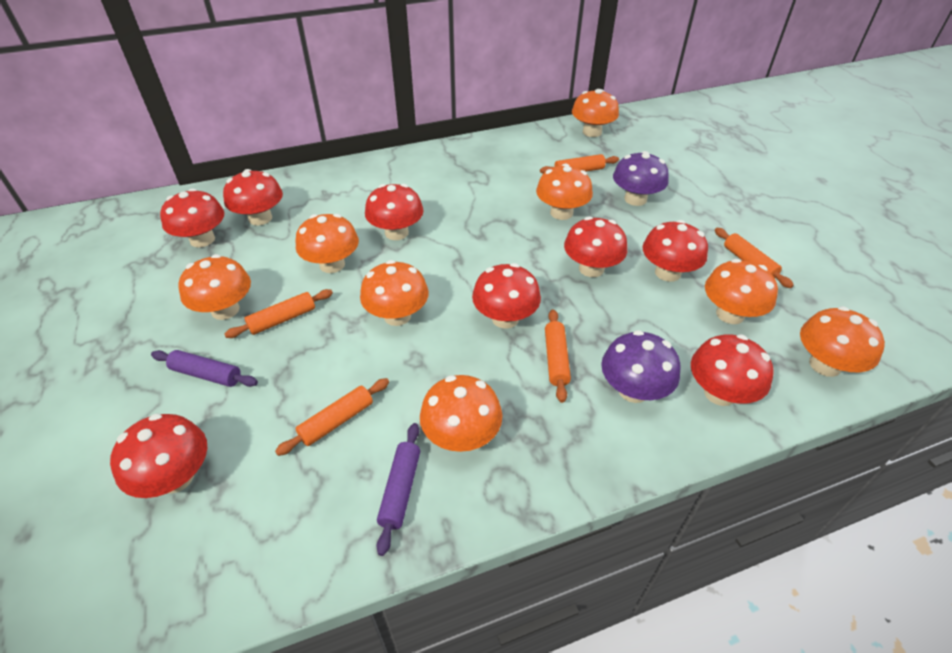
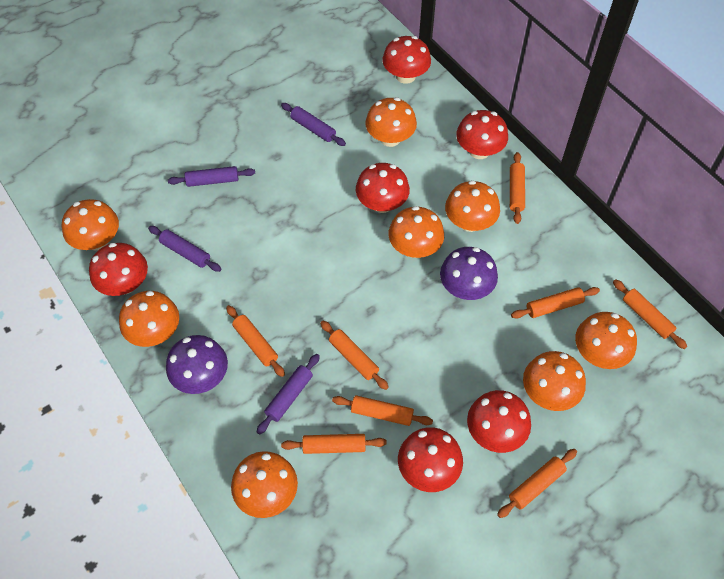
orange rolling pin: 5 -> 8
purple rolling pin: 2 -> 4
red mushroom: 8 -> 6

